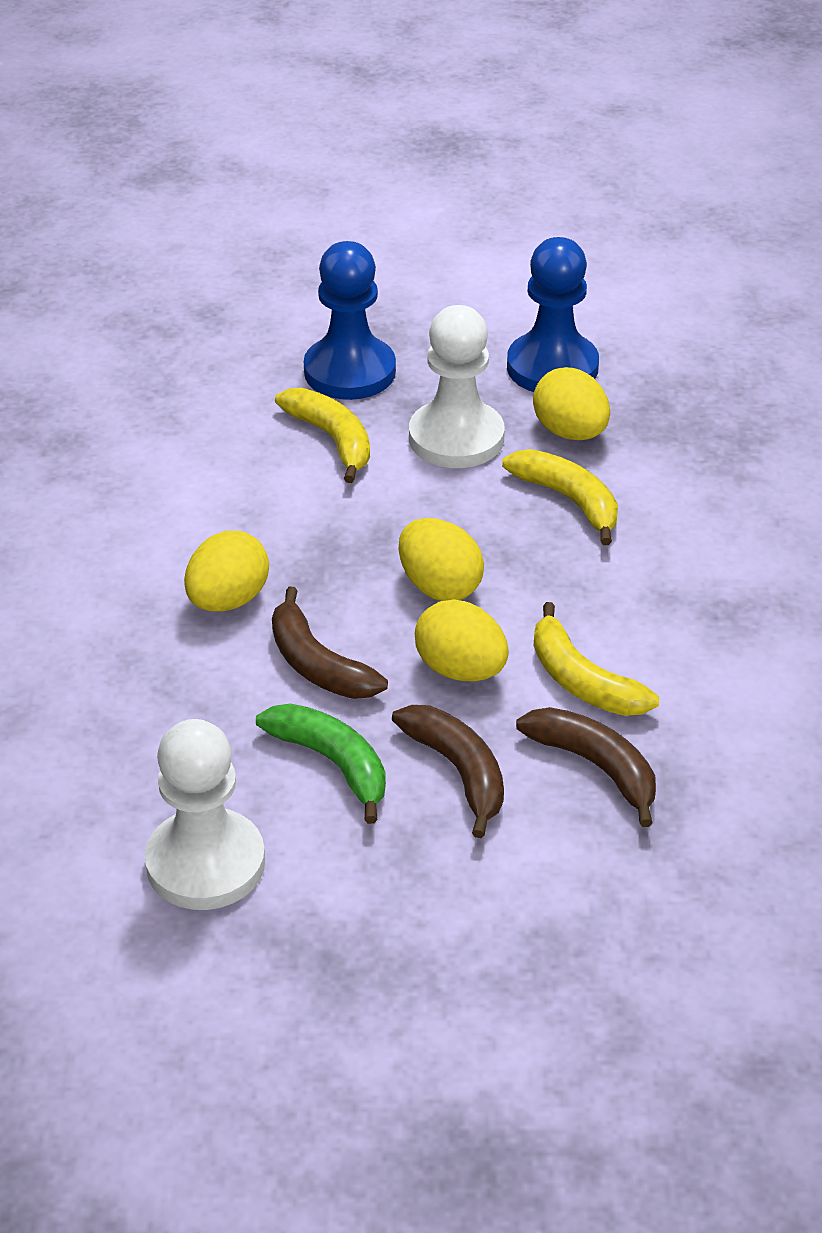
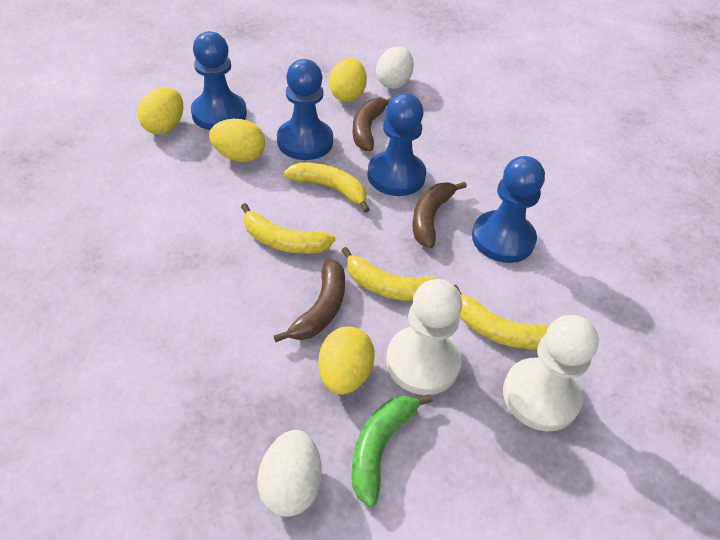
blue pawn: 2 -> 4
white egg: 0 -> 2
yellow banana: 3 -> 4

